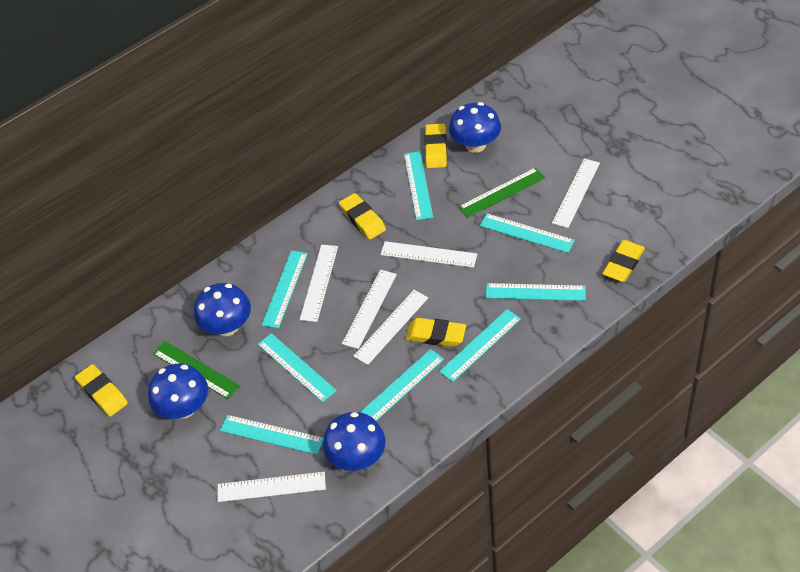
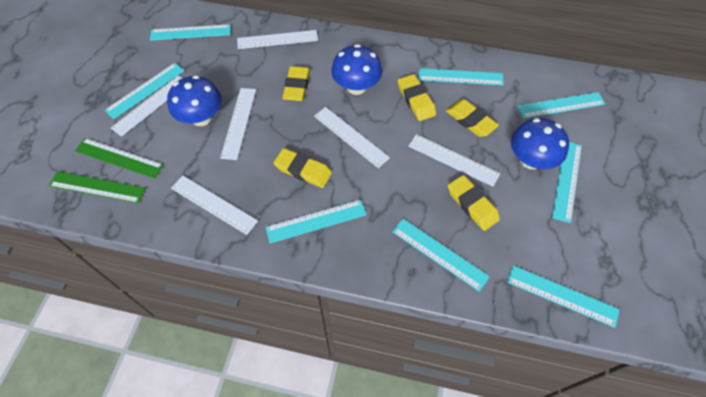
blue mushroom: 4 -> 3

